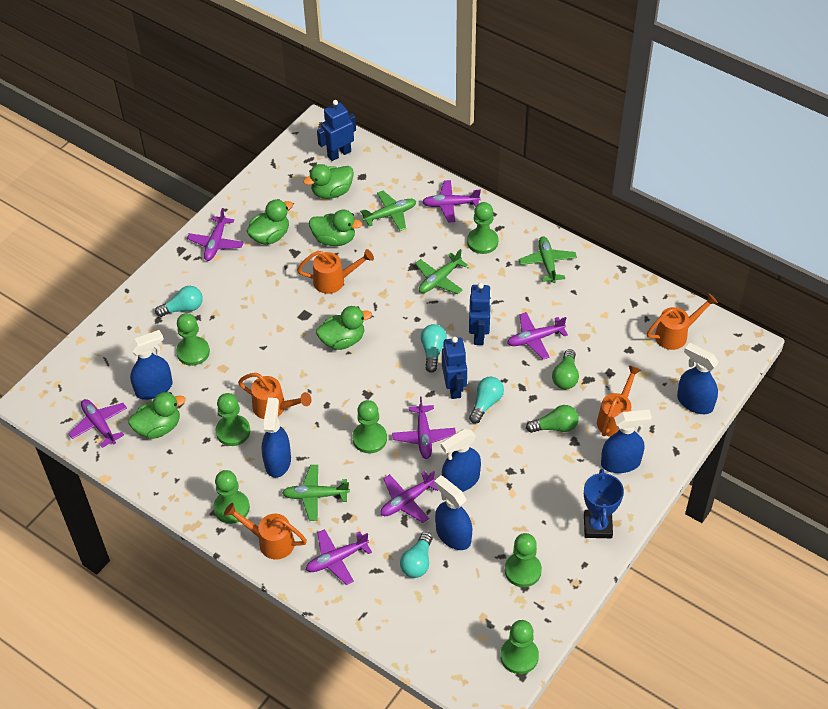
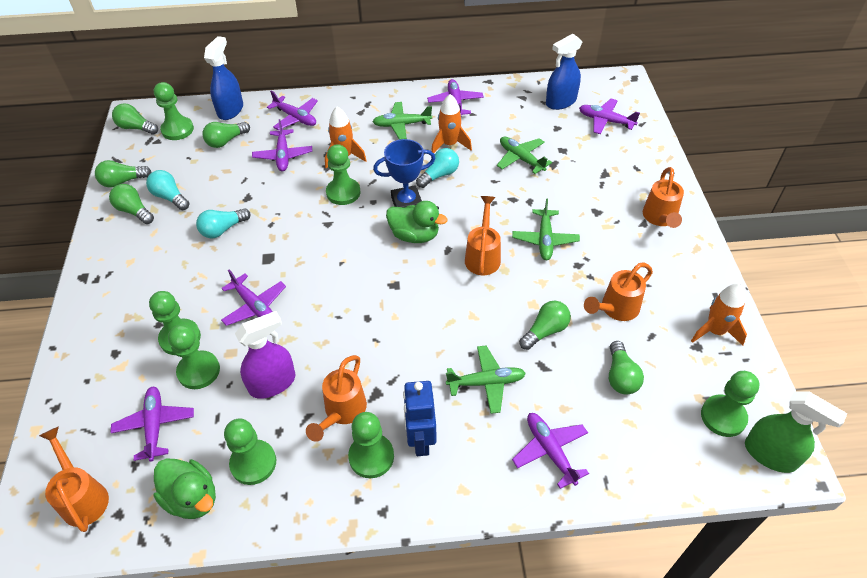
blue robot: 3 -> 1
blue spray bottle: 6 -> 2
green duck: 5 -> 2
green light bulb: 2 -> 6
green spray bottle: 0 -> 1
orange rocket: 0 -> 3
purple spray bottle: 0 -> 1
turquoise light bulb: 4 -> 3

